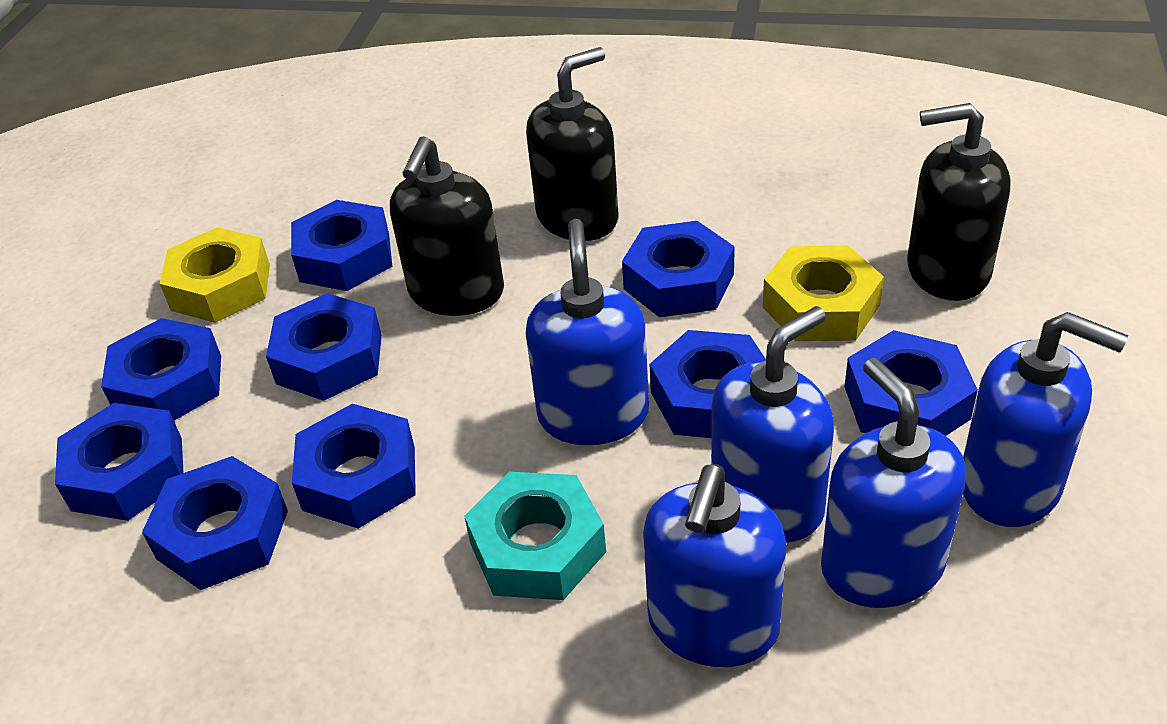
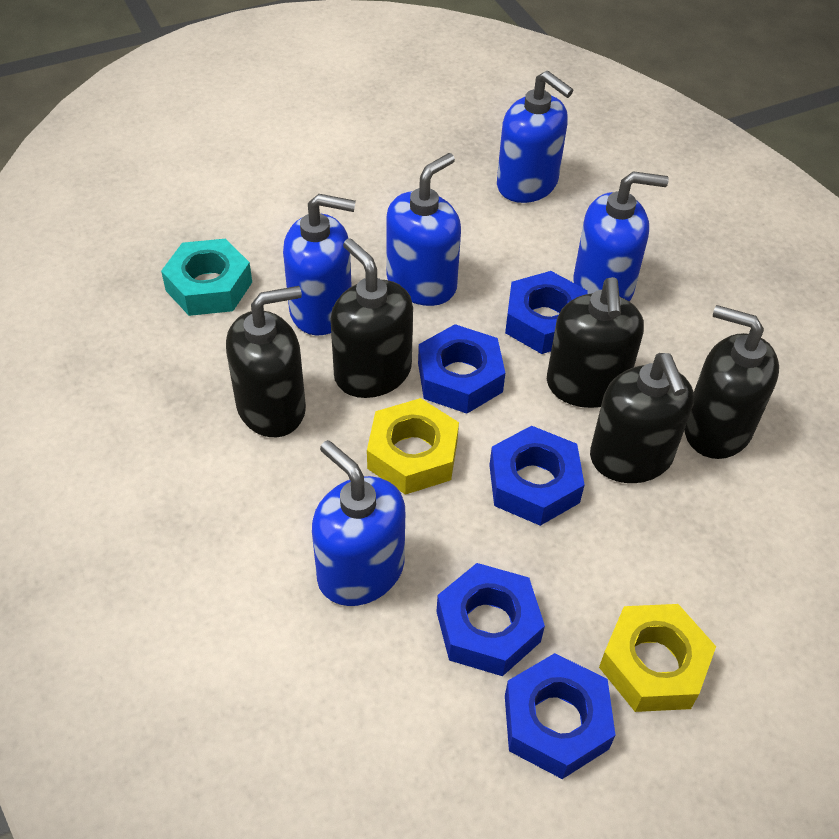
black soap dispenser: 3 -> 5
blue nut: 9 -> 5

